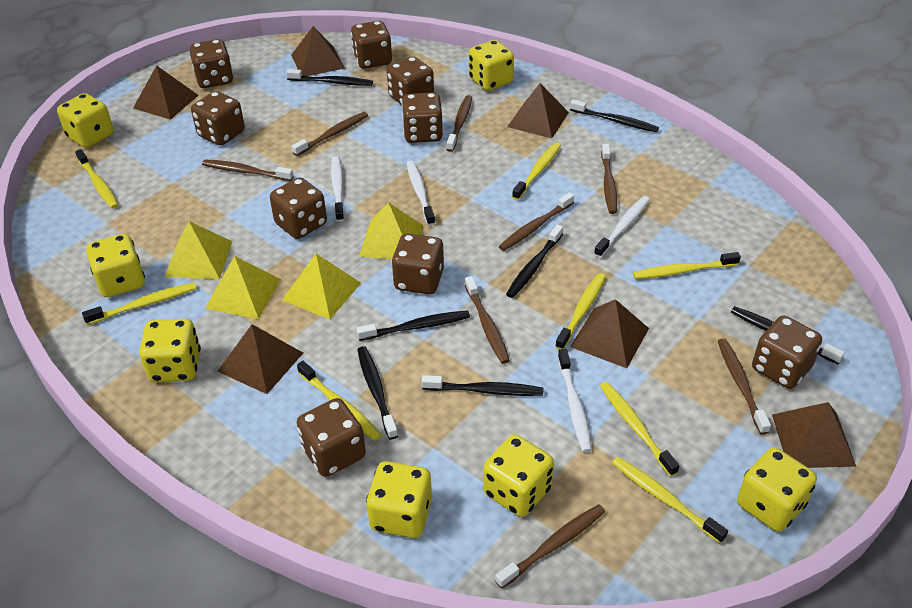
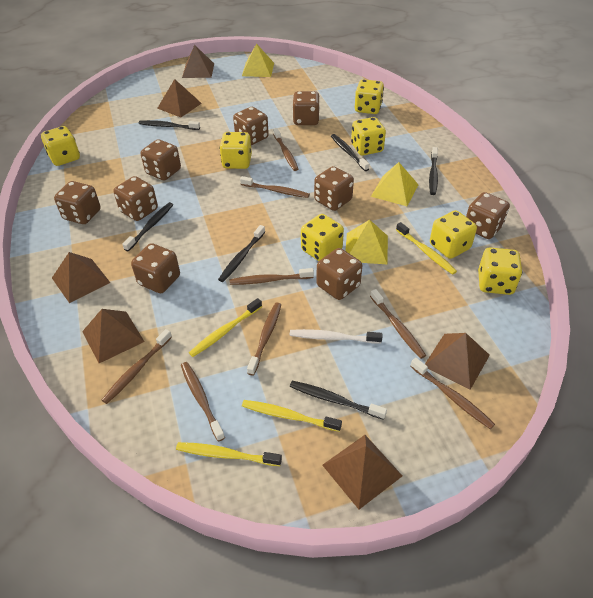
black toothbrush: 7 -> 6
white toothbrush: 4 -> 1
yellow pyramid: 4 -> 3
yellow toothbrush: 8 -> 4

